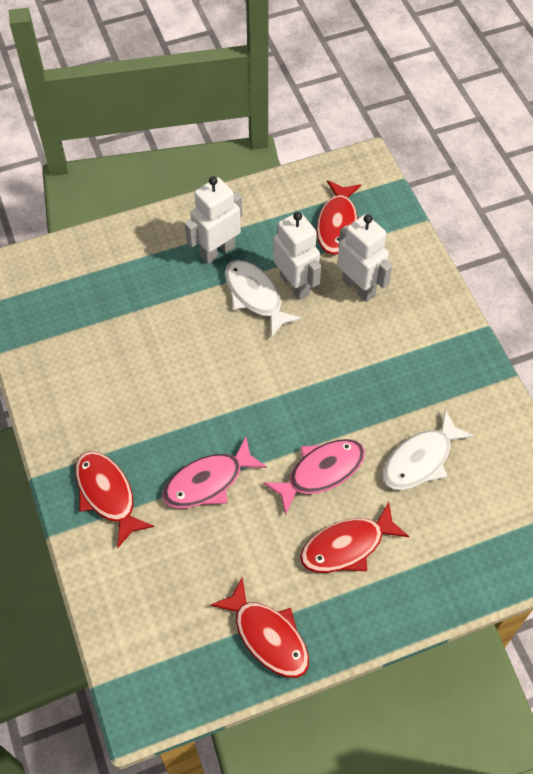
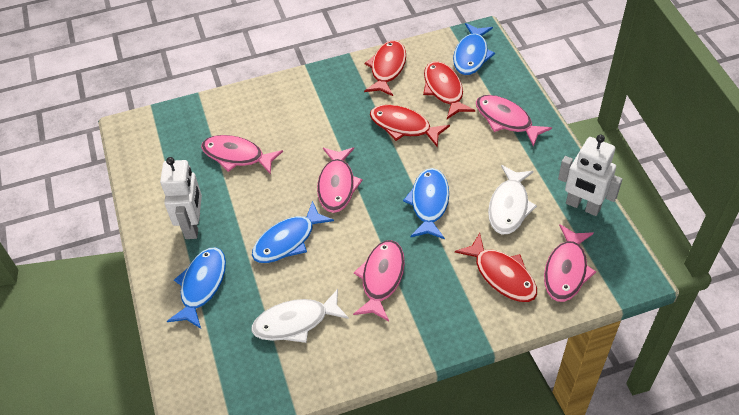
blue fish: 0 -> 4
pink fish: 2 -> 5
white robot: 3 -> 2

